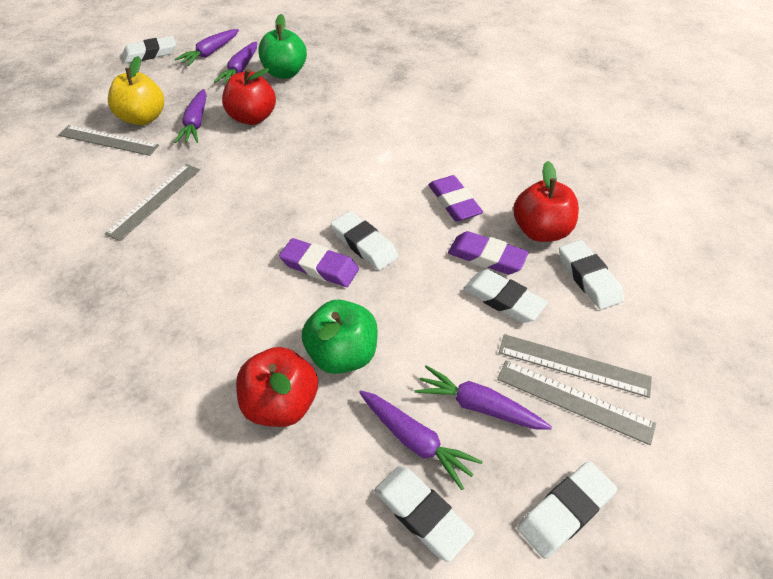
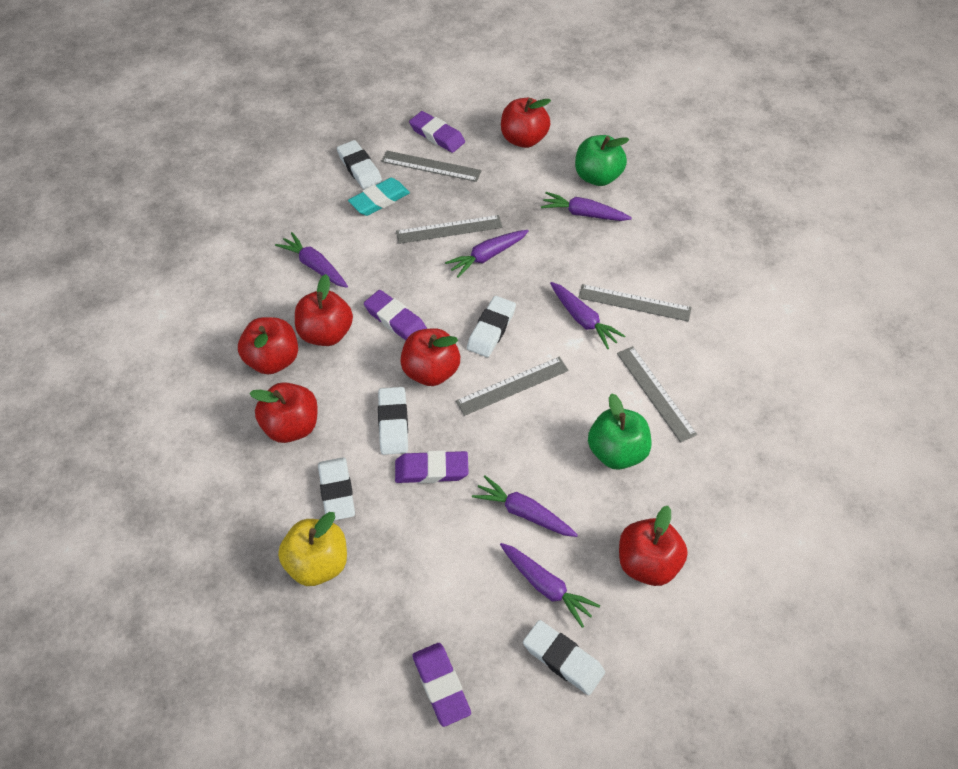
grey ruler: 4 -> 5
purple carrot: 5 -> 6
purple eraser: 3 -> 4
red apple: 3 -> 6
turquoise eraser: 0 -> 1
white eraser: 6 -> 5

